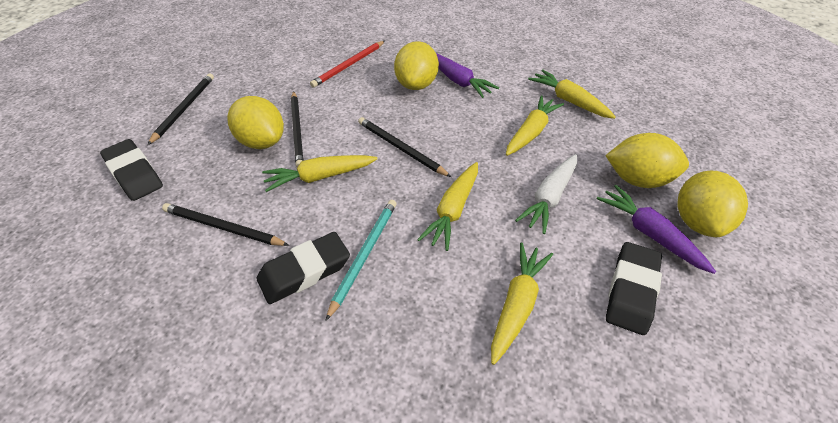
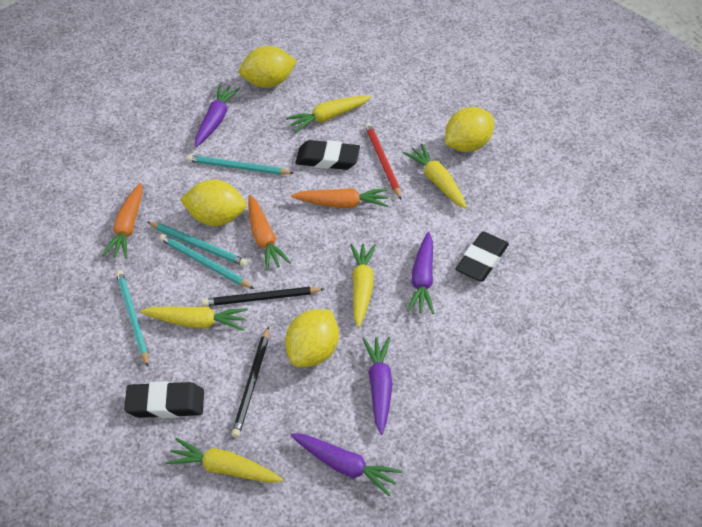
black pencil: 4 -> 2
orange carrot: 0 -> 3
purple carrot: 2 -> 4
turquoise pencil: 1 -> 4
white carrot: 1 -> 0

